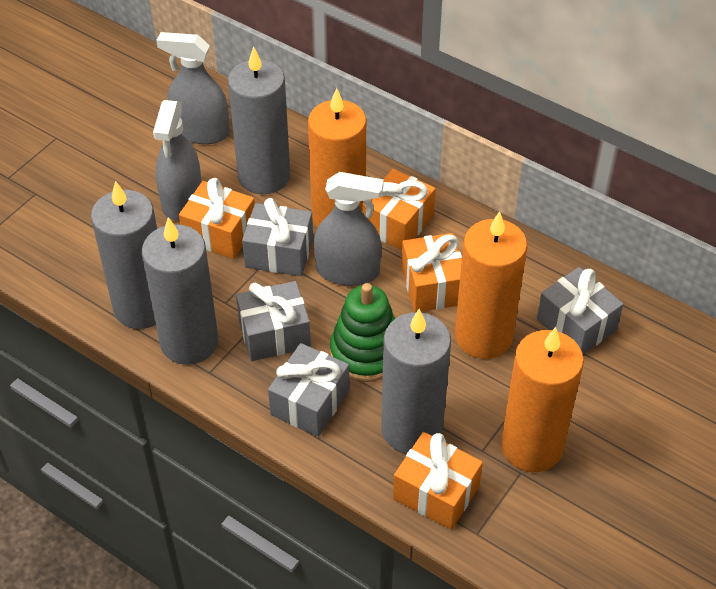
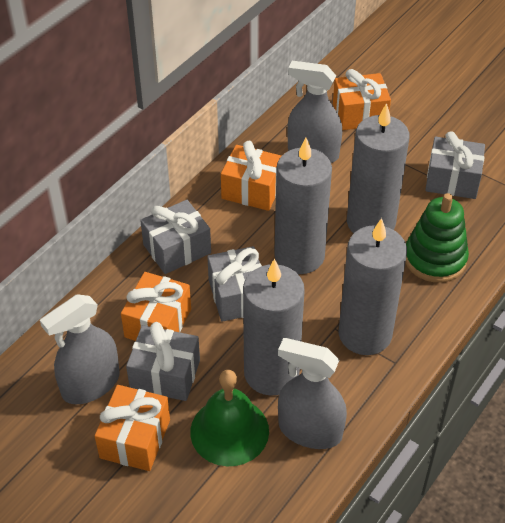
green bell: 0 -> 1
orange candle: 3 -> 0

